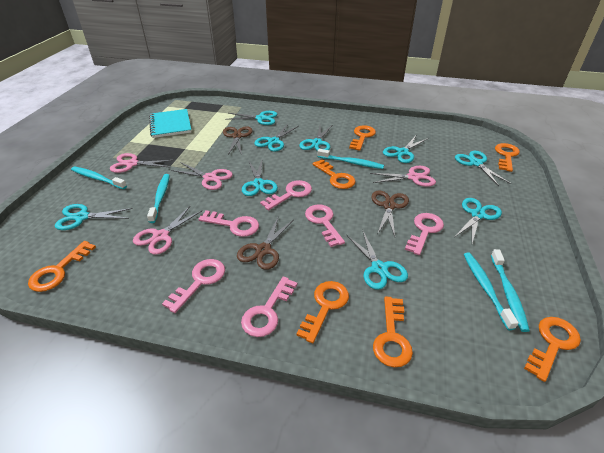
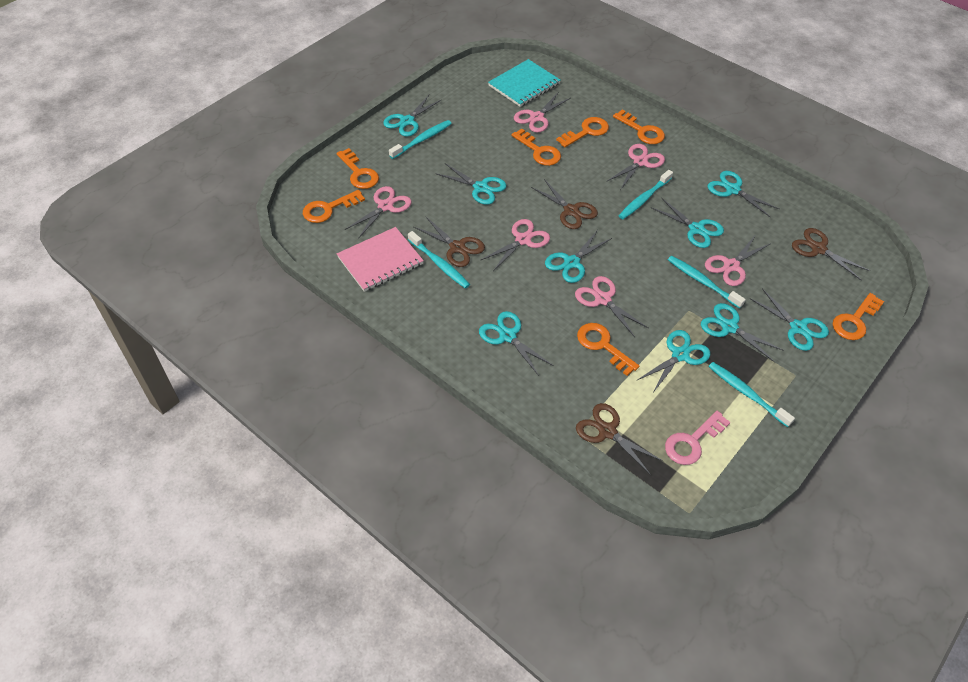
brown scissors: 3 -> 4
pink key: 6 -> 1
pink notebook: 0 -> 1
pink scissors: 4 -> 6

